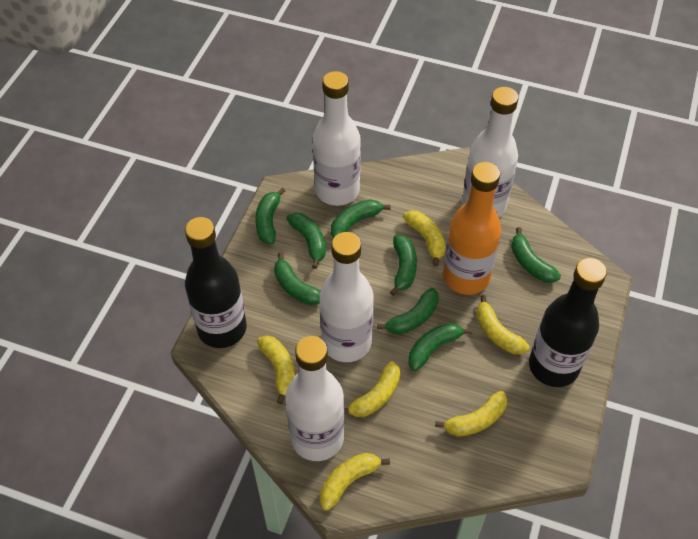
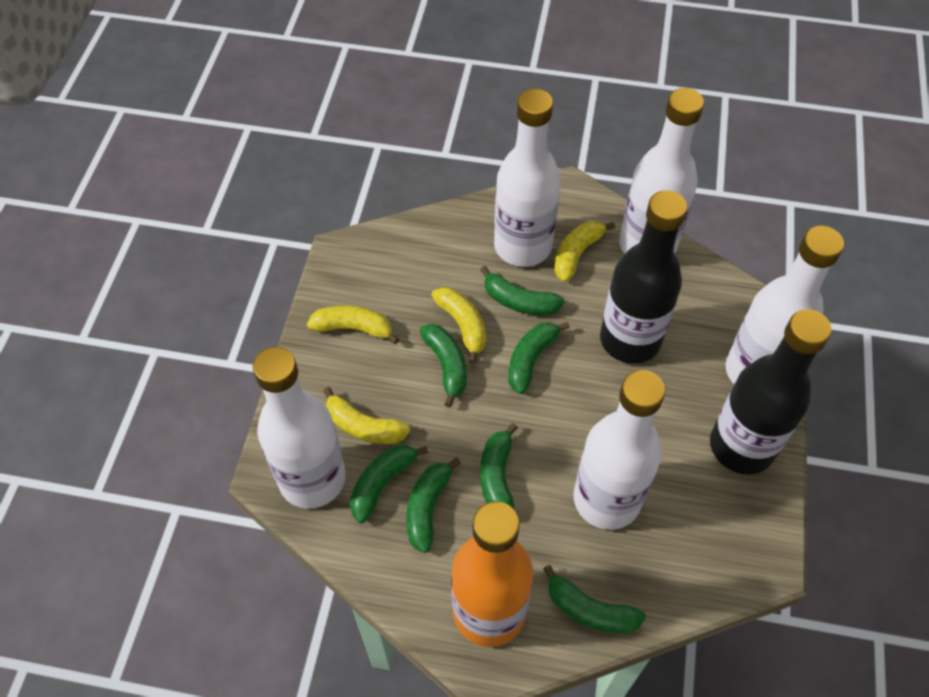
green banana: 8 -> 7
white bottle: 4 -> 5
yellow banana: 6 -> 4

